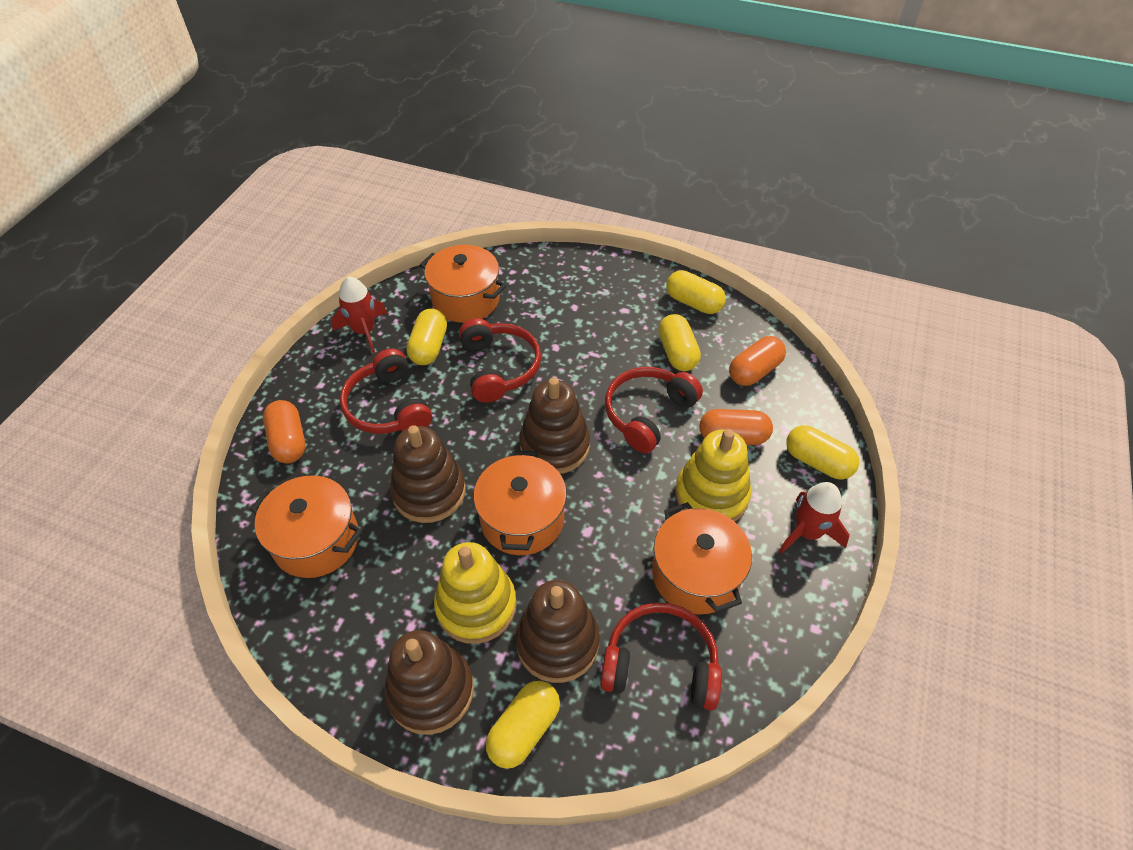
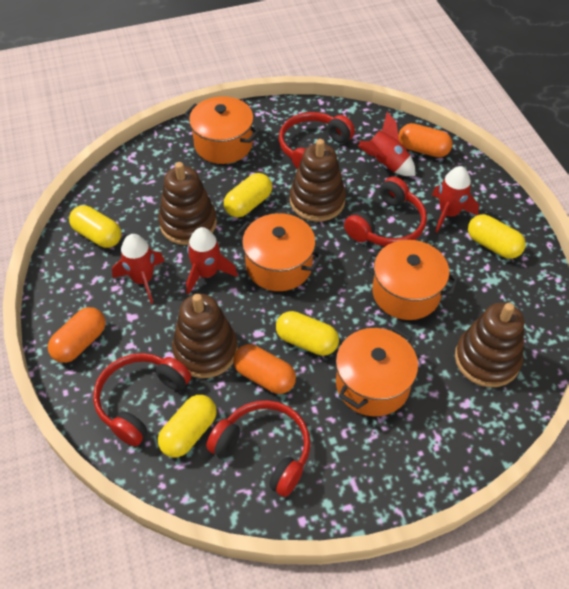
red rocket: 2 -> 4
yellow stacking toy: 2 -> 0

